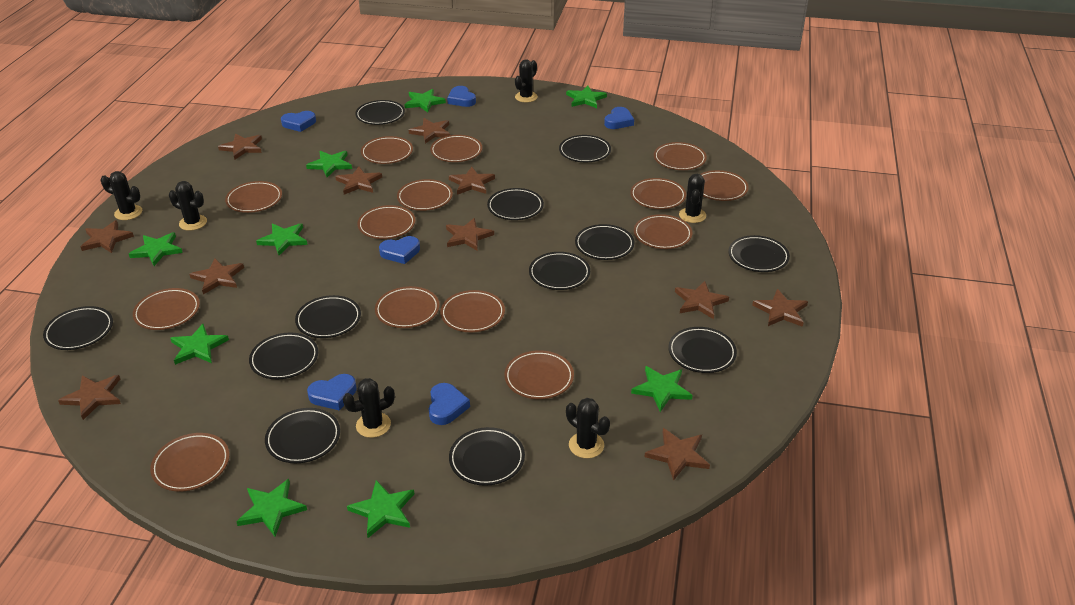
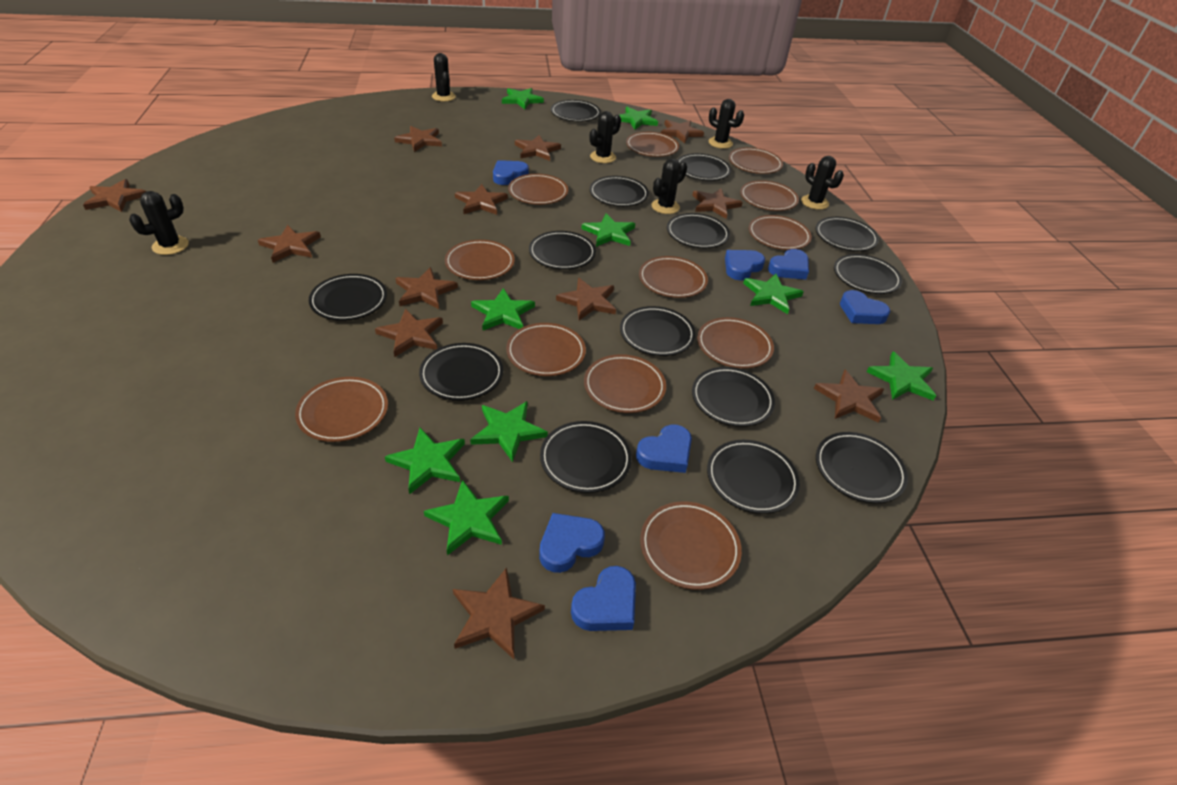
black plate: 12 -> 14
blue heart: 6 -> 7
brown plate: 14 -> 12
brown star: 11 -> 12

